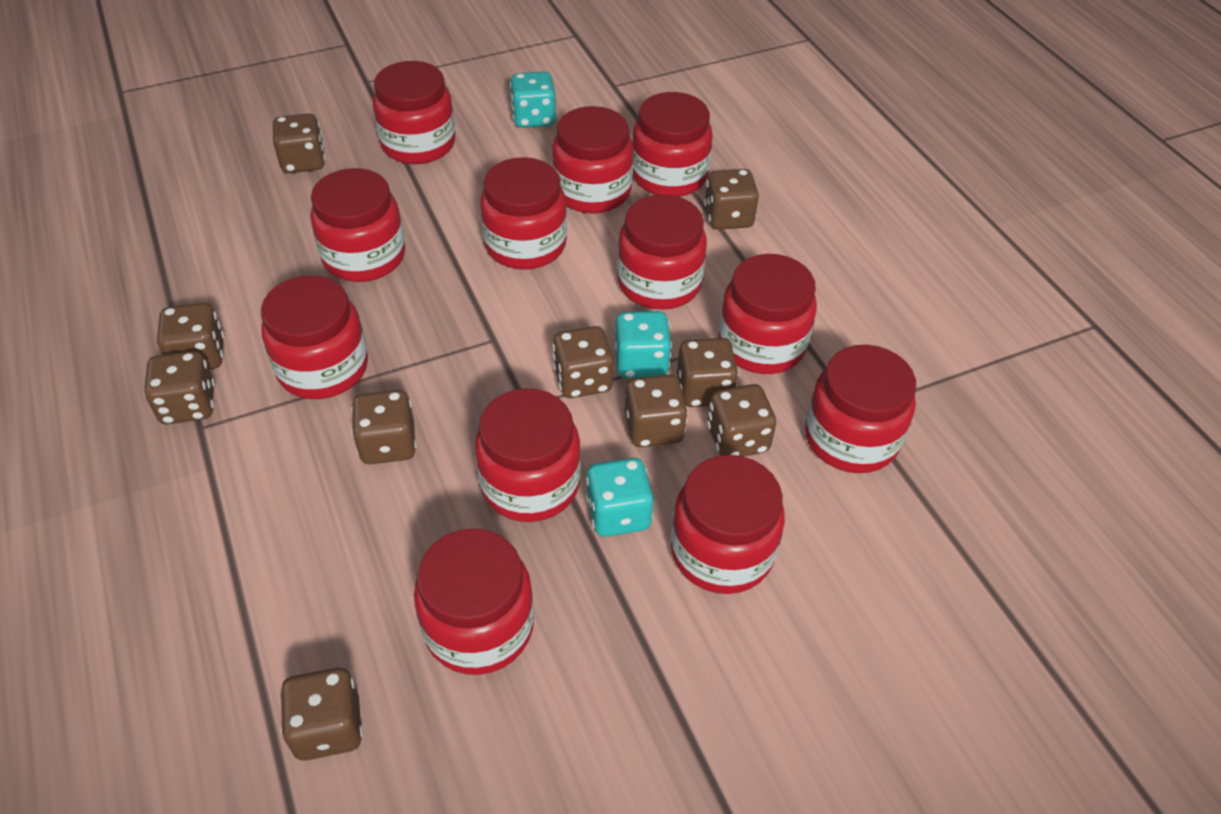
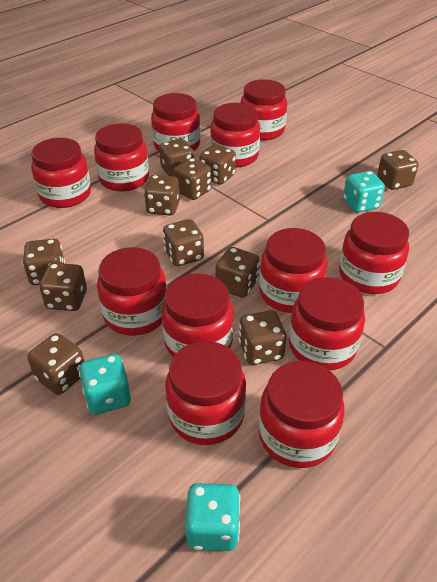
brown dice: 10 -> 11

